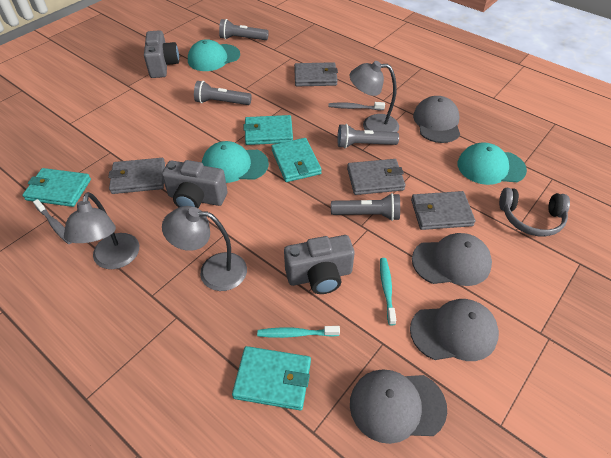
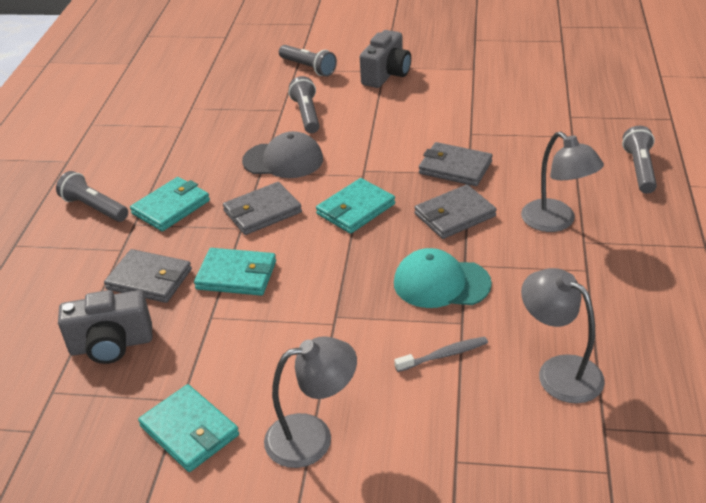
grey camera: 3 -> 2
grey cap: 4 -> 1
grey headphones: 1 -> 0
grey toothbrush: 2 -> 1
turquoise cap: 3 -> 1
turquoise toothbrush: 2 -> 0

